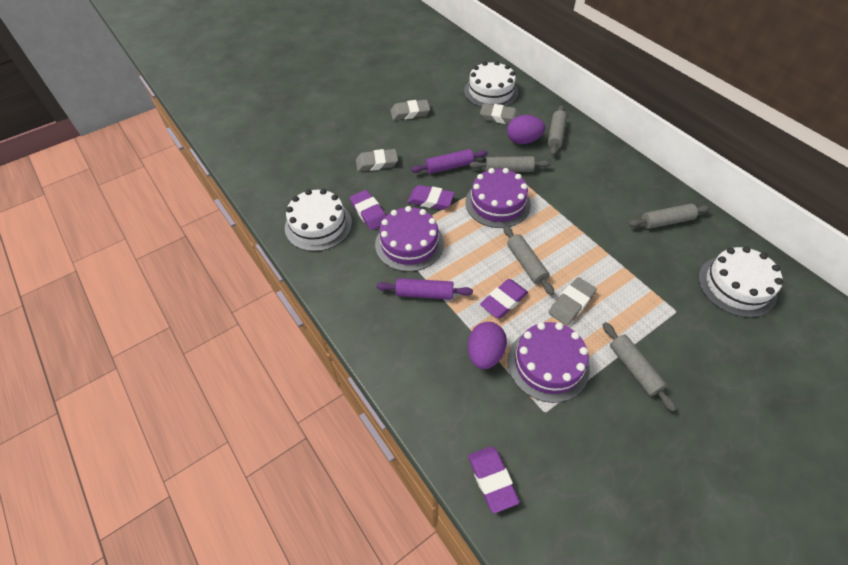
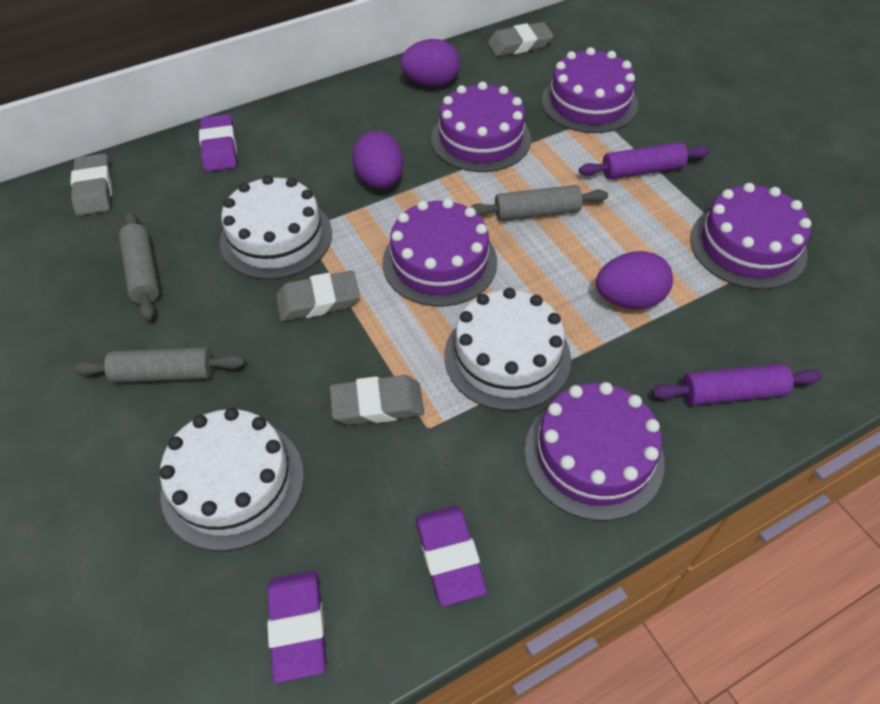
grey rolling pin: 5 -> 3
purple cake: 3 -> 5
purple egg: 2 -> 3
purple eraser: 4 -> 3

